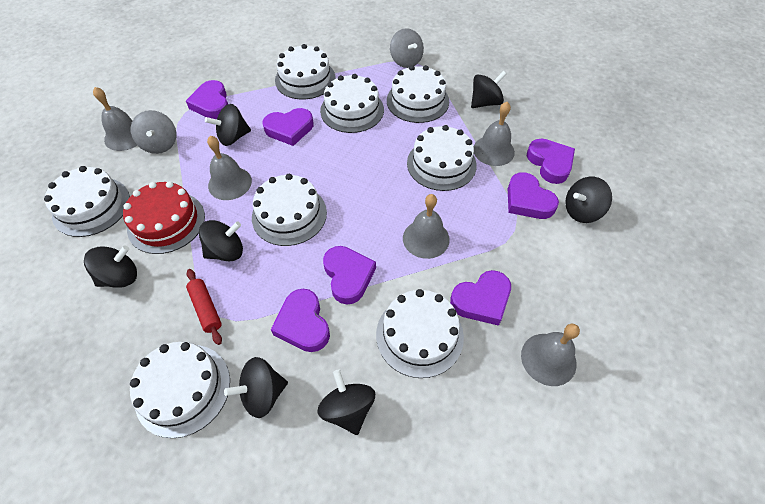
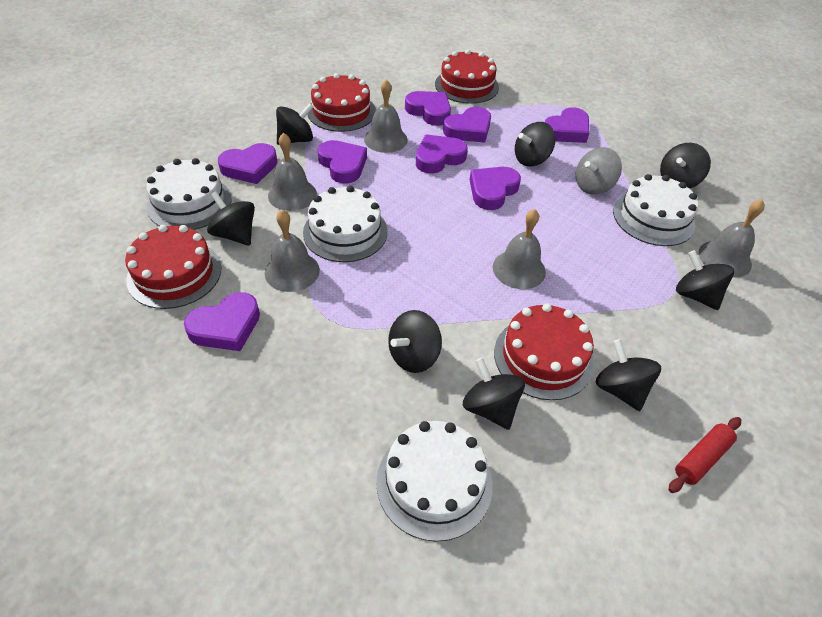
black spinning top: 7 -> 8
grey spinning top: 2 -> 1
purple heart: 7 -> 8
red cake: 1 -> 4
white cake: 8 -> 4

